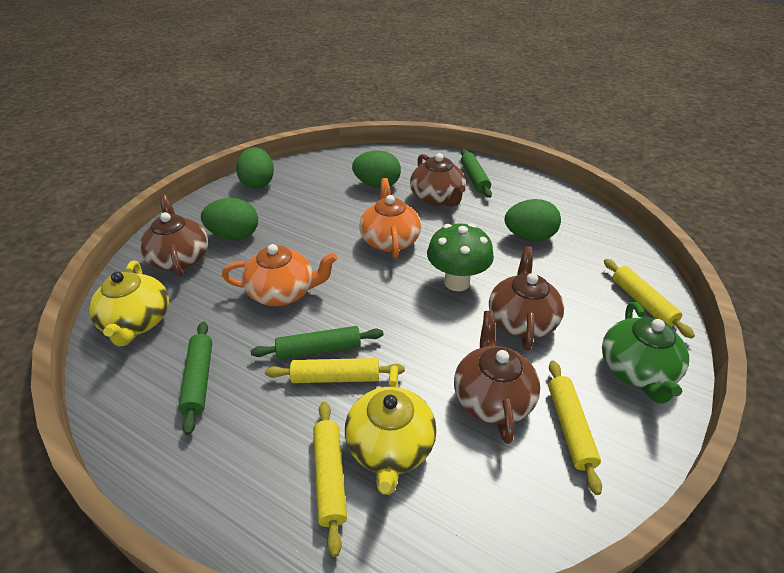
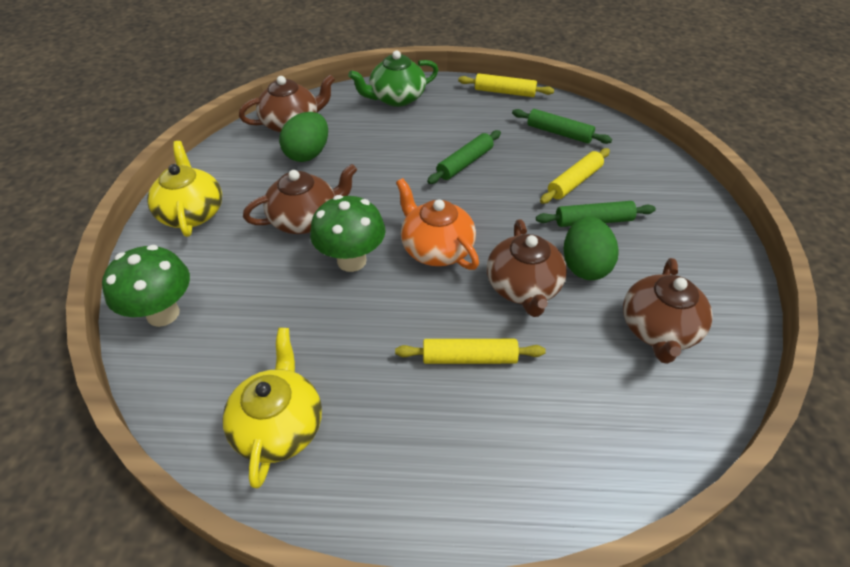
green egg: 4 -> 2
green mushroom: 1 -> 2
orange teapot: 2 -> 1
yellow rolling pin: 4 -> 3

